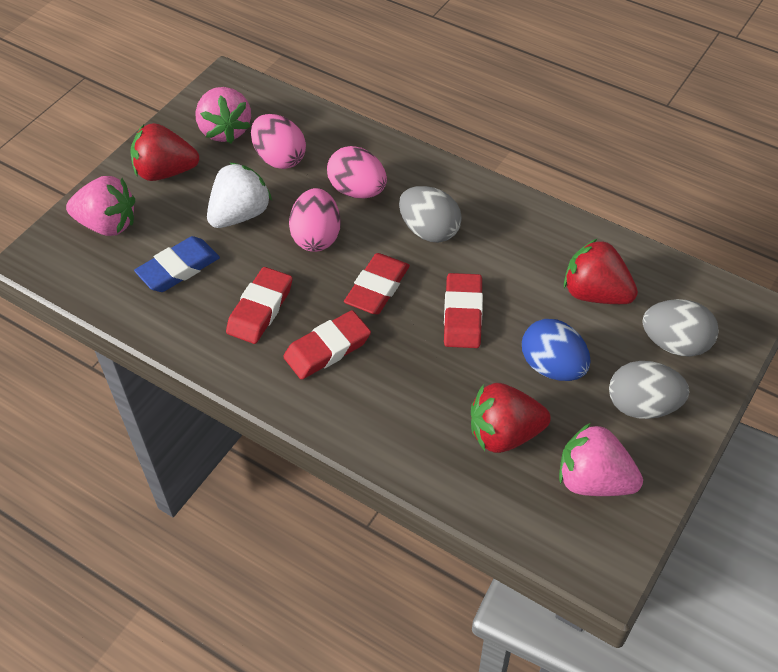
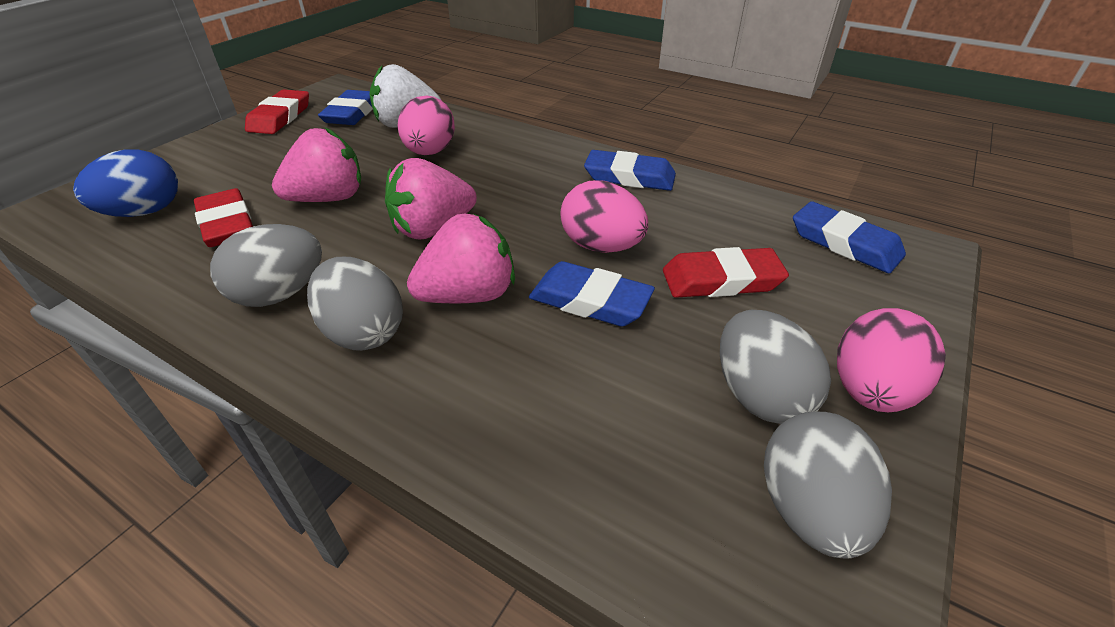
blue eraser: 1 -> 4
grey egg: 3 -> 4
red eraser: 4 -> 3
red strawberry: 3 -> 0

